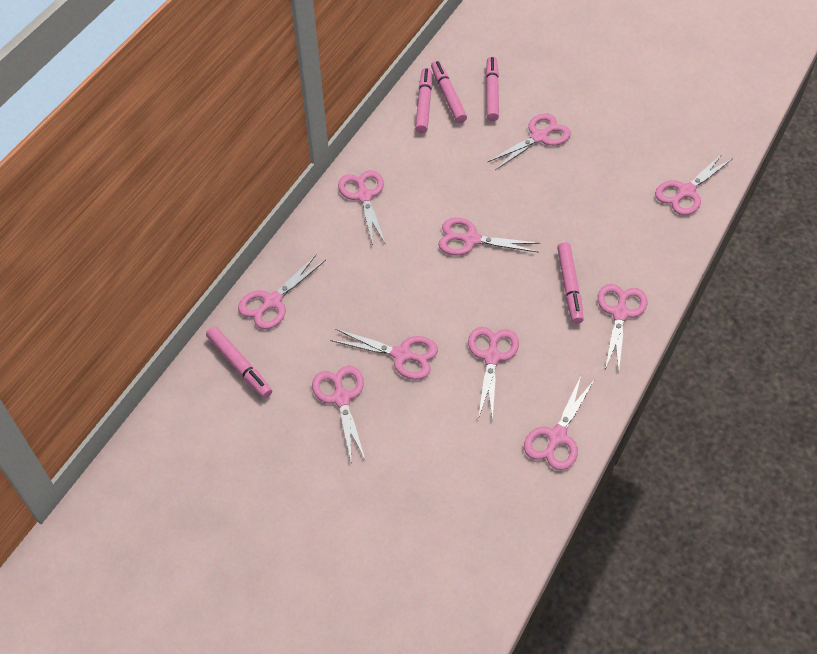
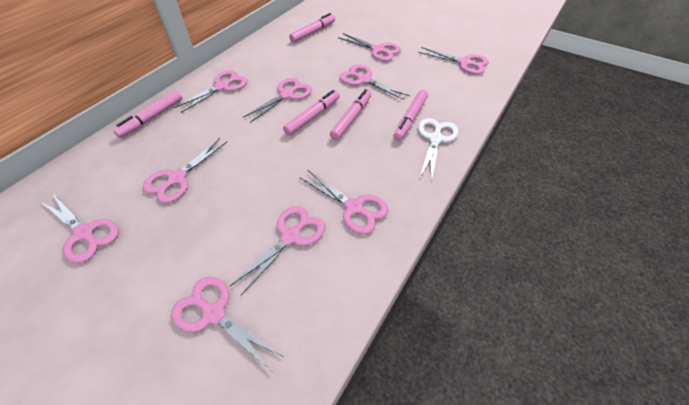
white scissors: 0 -> 1

